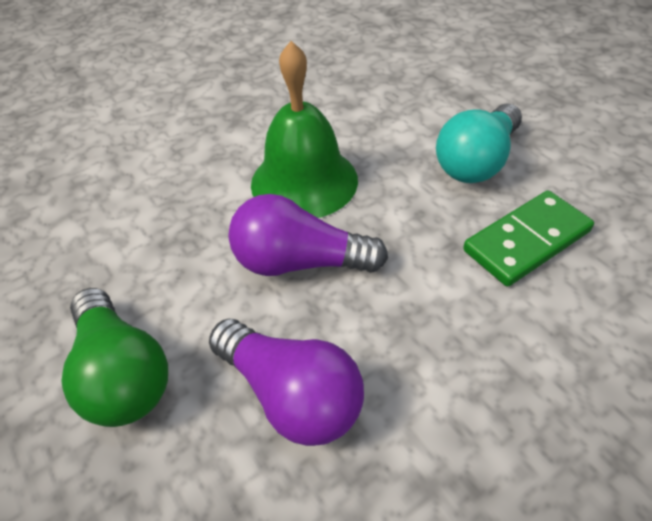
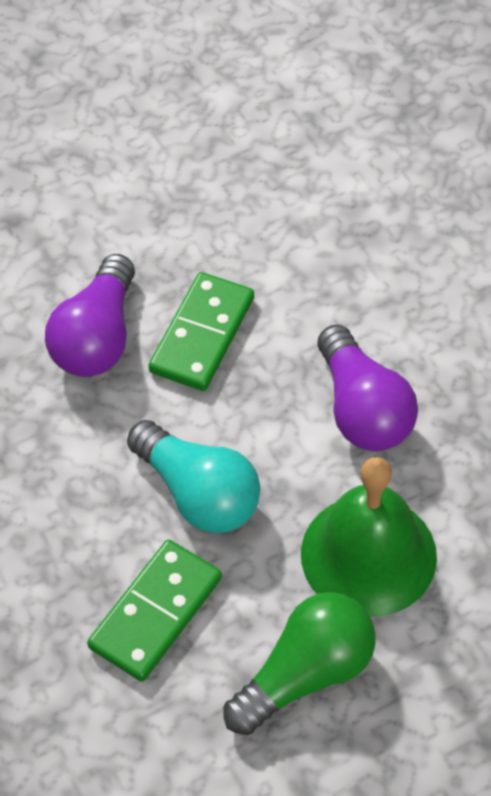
green domino: 1 -> 2

